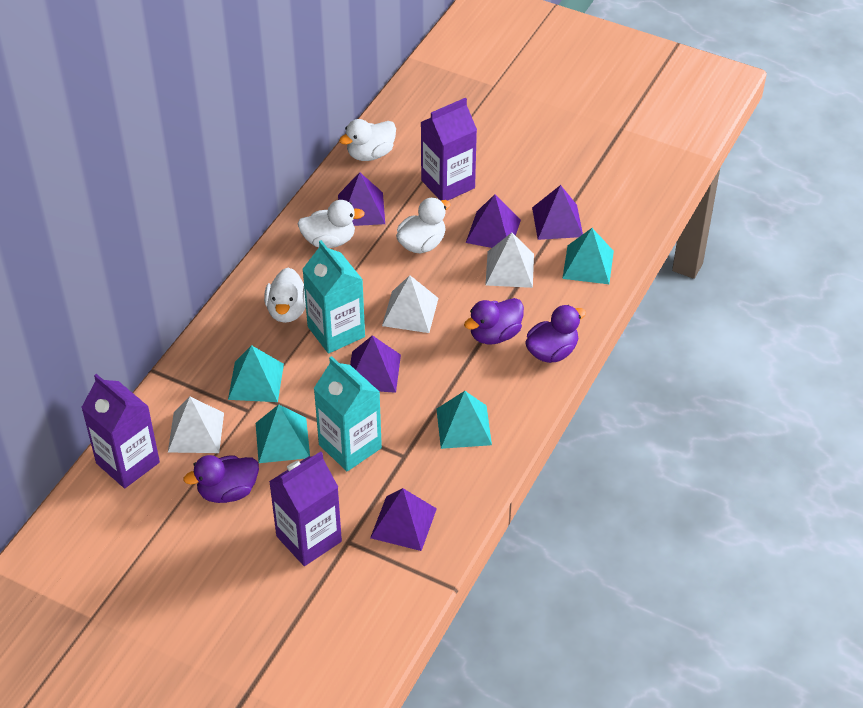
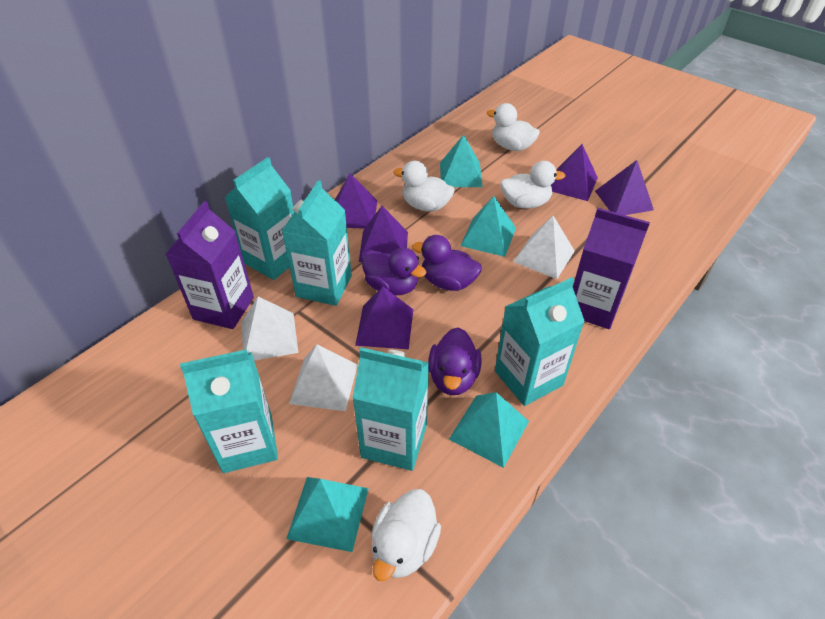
purple carton: 3 -> 2
turquoise carton: 2 -> 5

